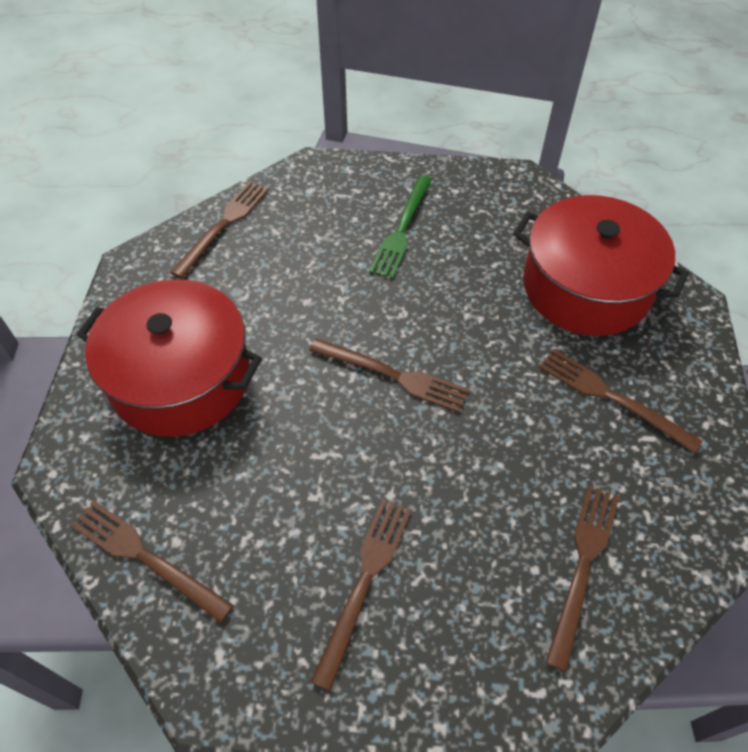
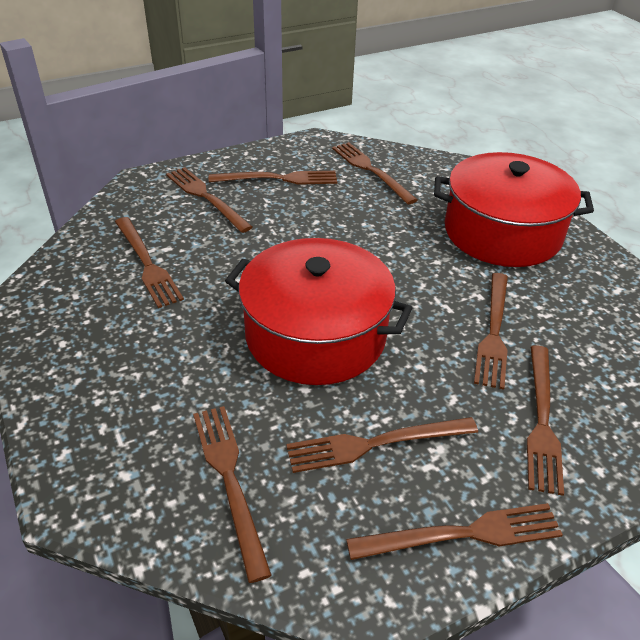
brown fork: 6 -> 9
green fork: 1 -> 0

